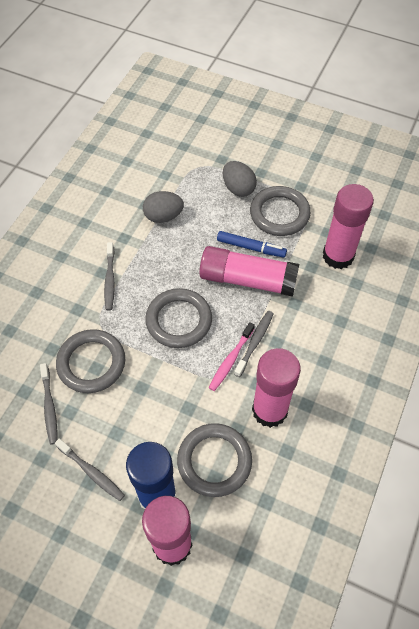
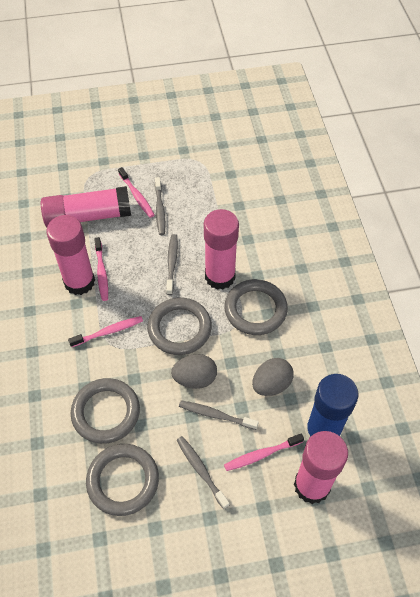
blue marker: 1 -> 0
pink toothbrush: 1 -> 4

